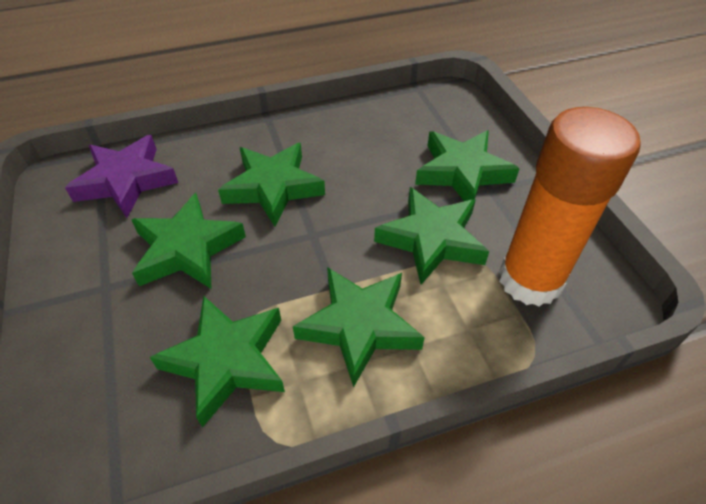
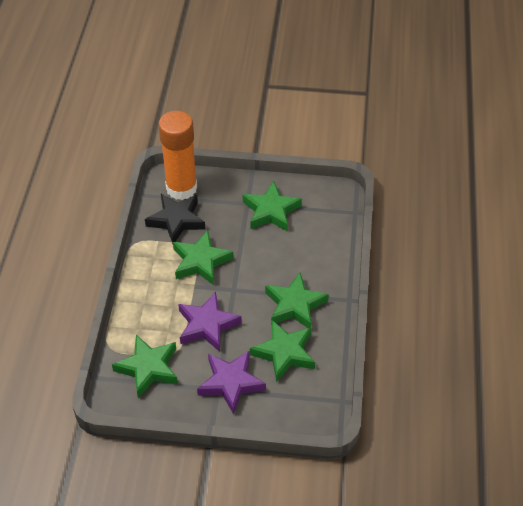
black star: 0 -> 1
green star: 6 -> 5
purple star: 1 -> 2

